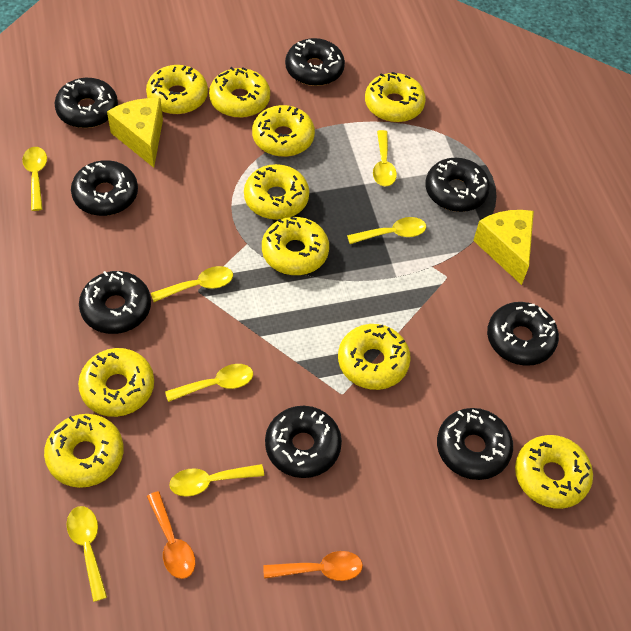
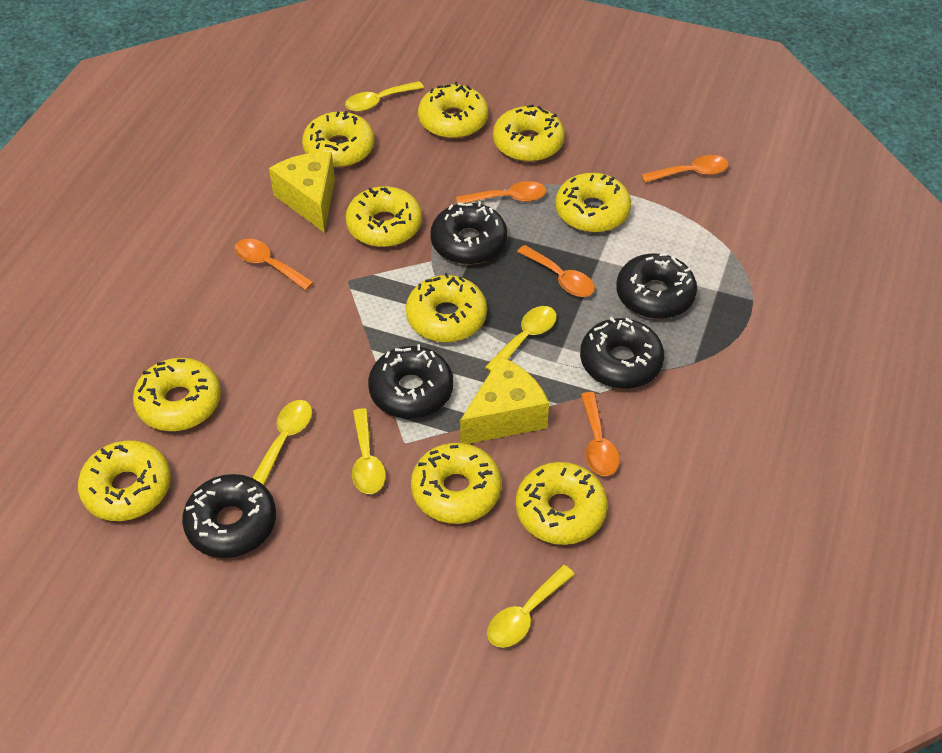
black donut: 8 -> 5
orange spoon: 2 -> 5
yellow spoon: 7 -> 5

